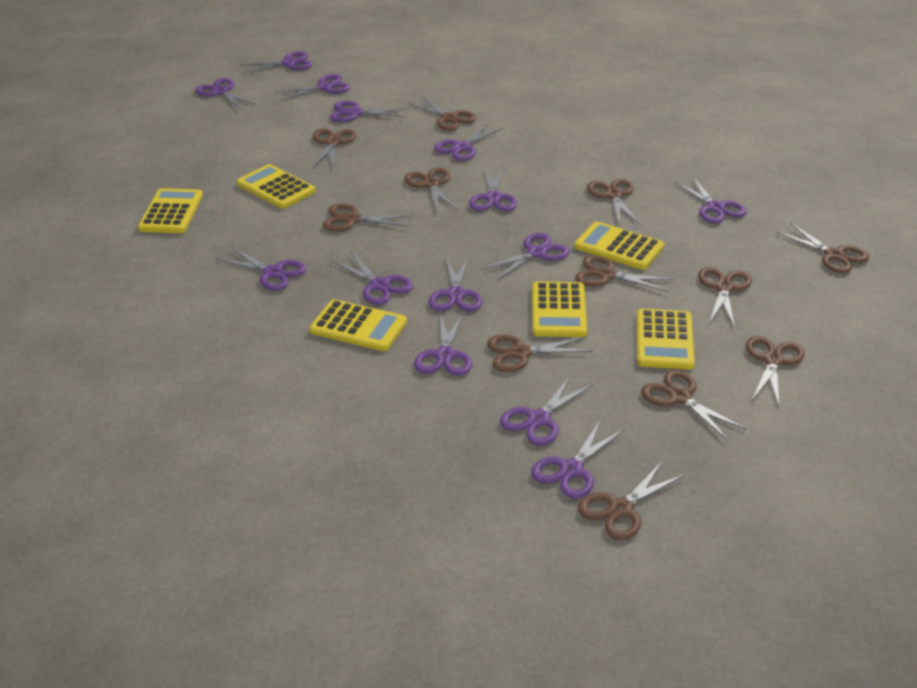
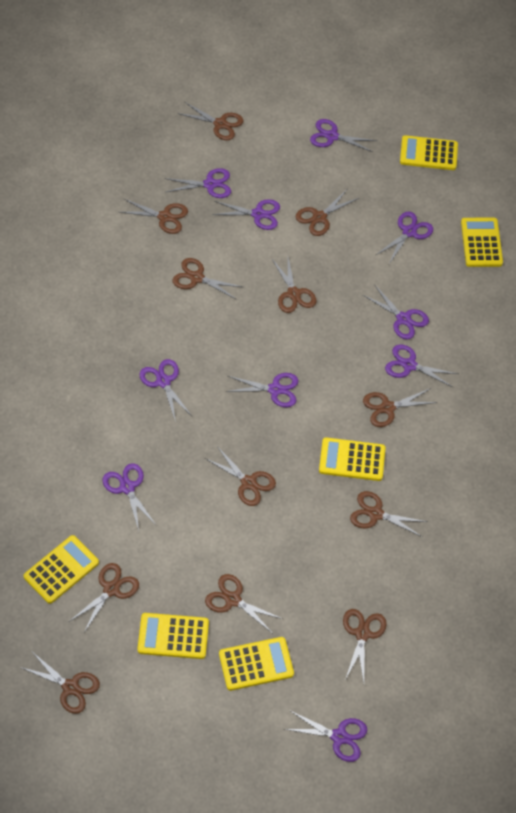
purple scissors: 14 -> 10

